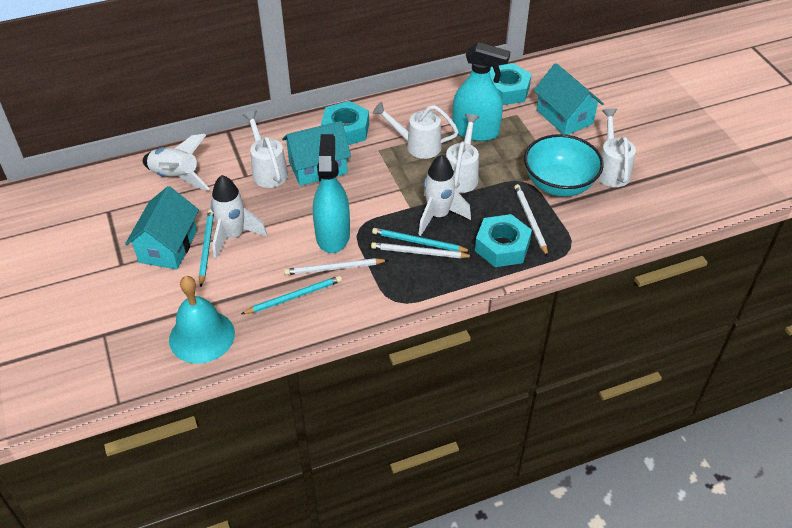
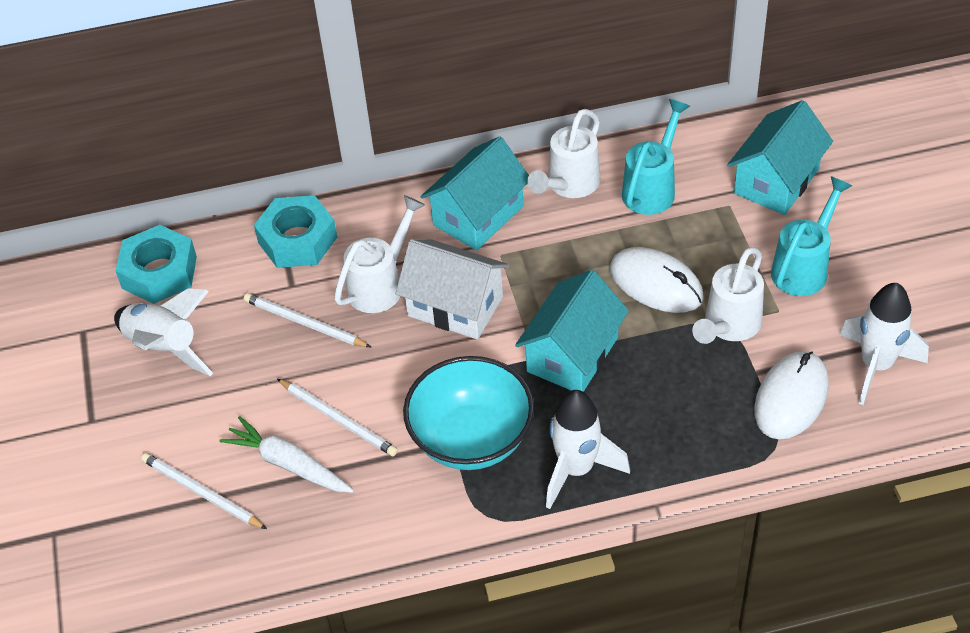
turquoise bell: 1 -> 0
turquoise nut: 3 -> 2
turquoise pencil: 3 -> 0
turquoise spray bottle: 2 -> 0
turquoise watering can: 0 -> 2
white carrot: 0 -> 1
white house: 0 -> 1
white mouse: 0 -> 2
white watering can: 4 -> 3

